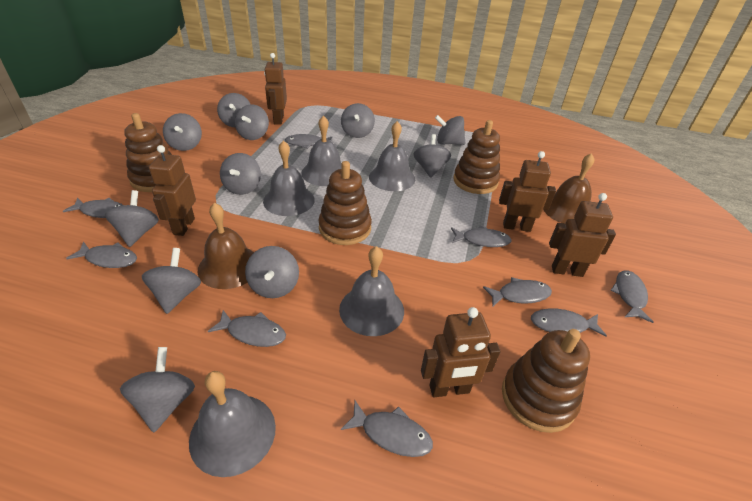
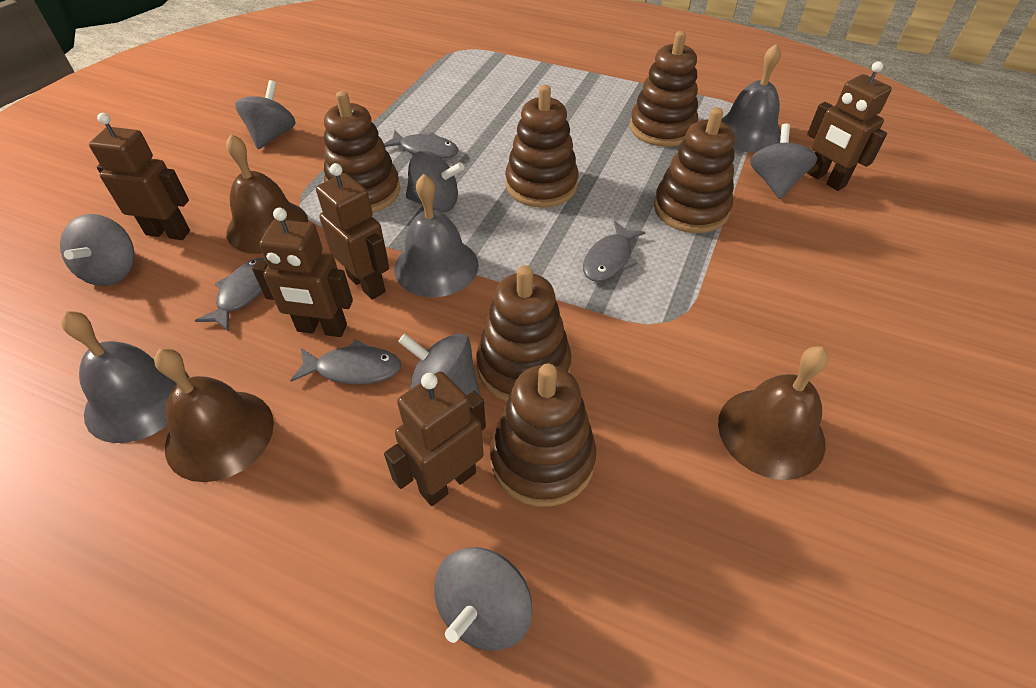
brown bell: 2 -> 3
brown stacking toy: 4 -> 6
grey bell: 5 -> 3
grey fish: 9 -> 4
grey spinning top: 11 -> 6

